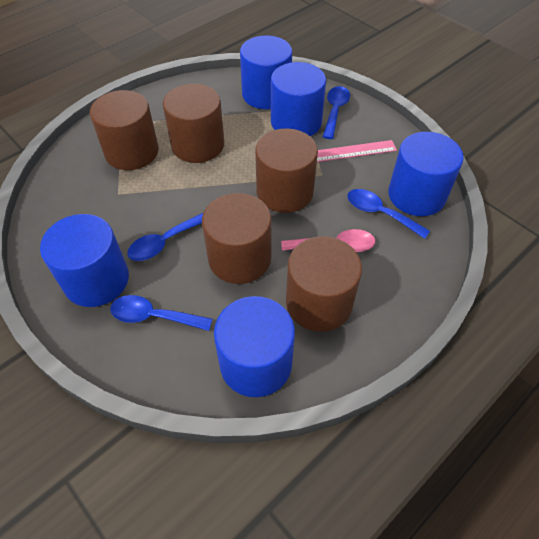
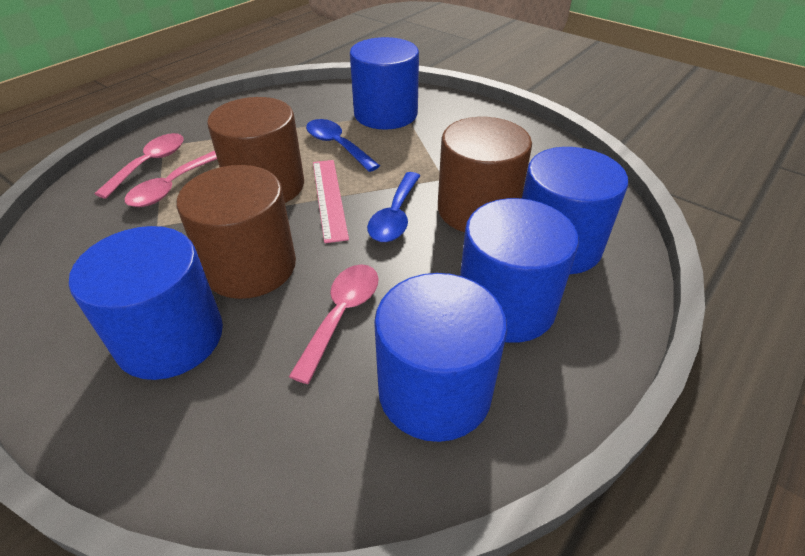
blue spoon: 4 -> 2
brown cylinder: 5 -> 3
pink spoon: 1 -> 3

